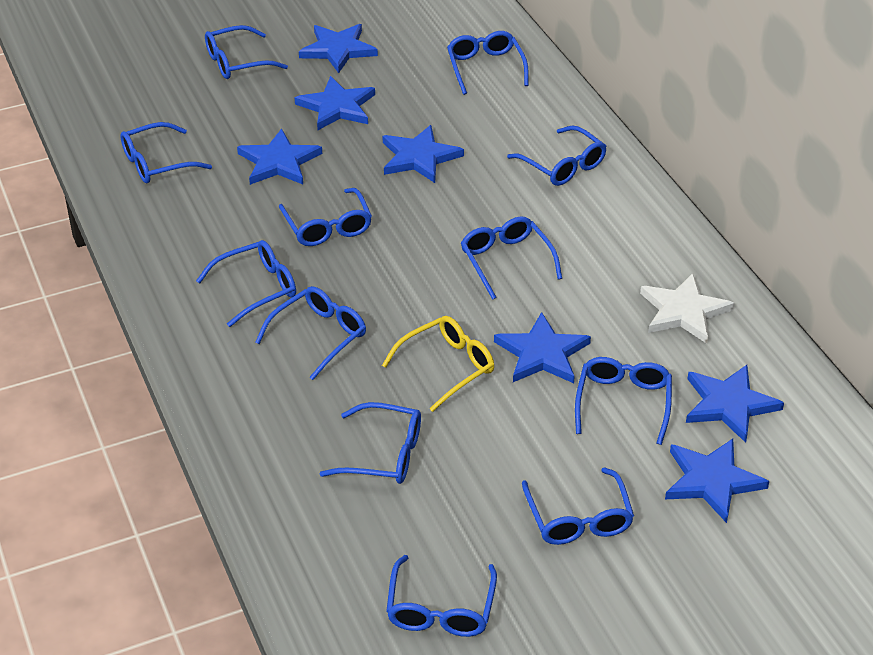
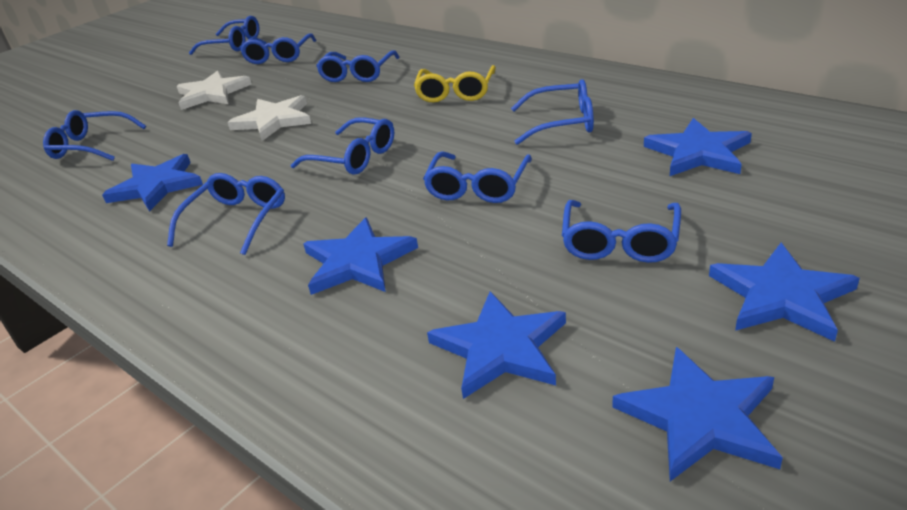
blue glasses: 12 -> 9
blue star: 7 -> 6
white star: 1 -> 2

